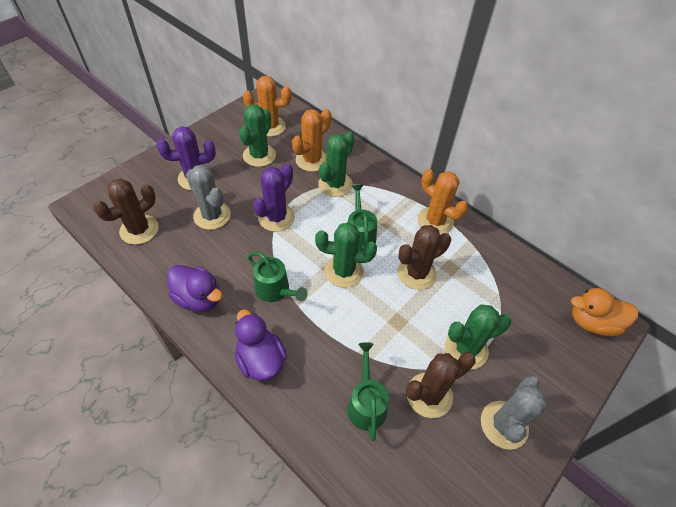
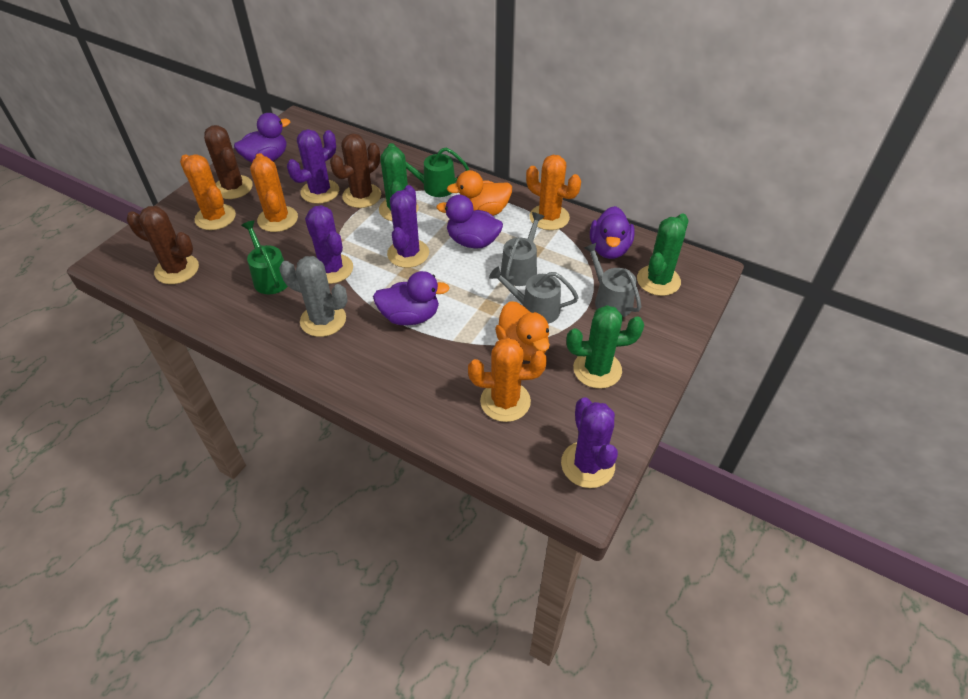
green cactus: 4 -> 3
green watering can: 3 -> 2
grey cactus: 2 -> 1
grey watering can: 0 -> 3
orange cactus: 3 -> 4
orange duck: 1 -> 2
purple cactus: 2 -> 4
purple duck: 2 -> 4

